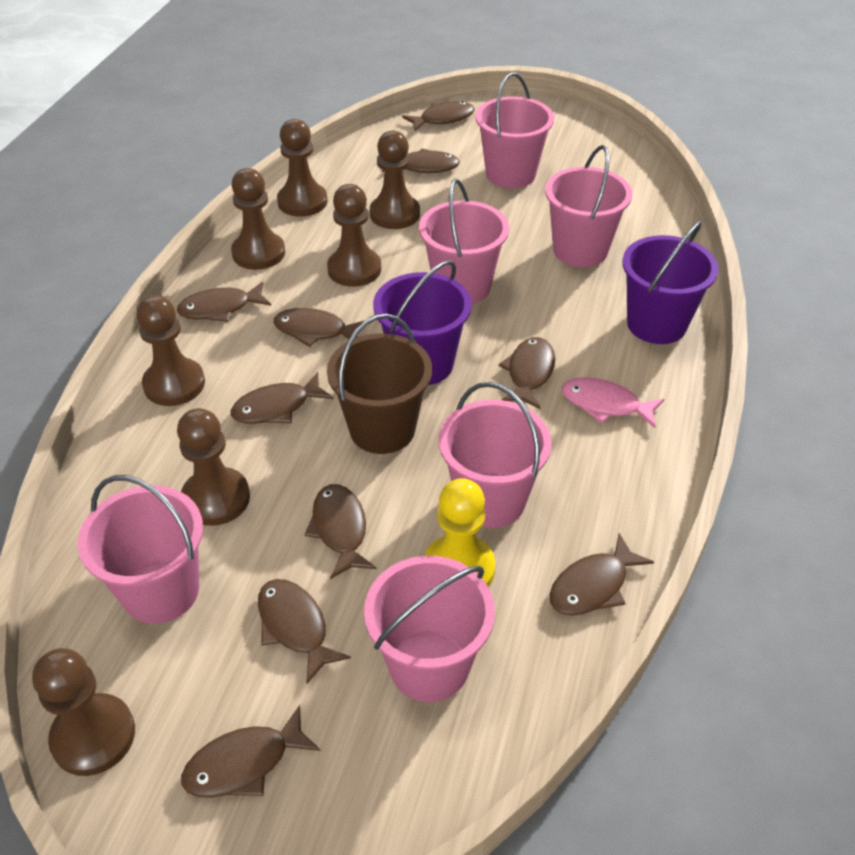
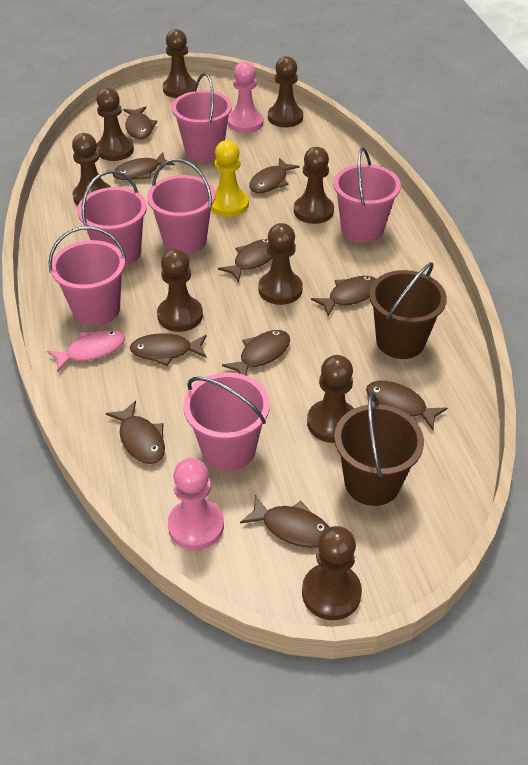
brown bucket: 1 -> 2
brown pawn: 7 -> 9
pink pawn: 0 -> 2
purple bucket: 2 -> 0

